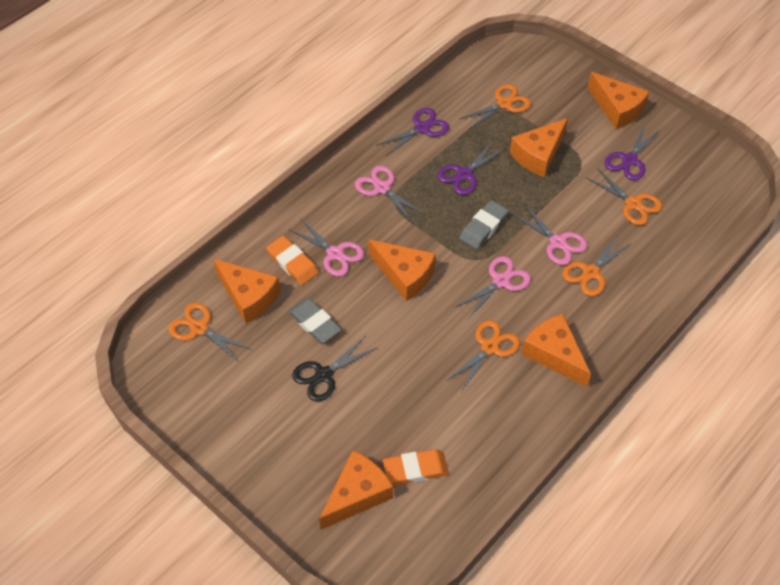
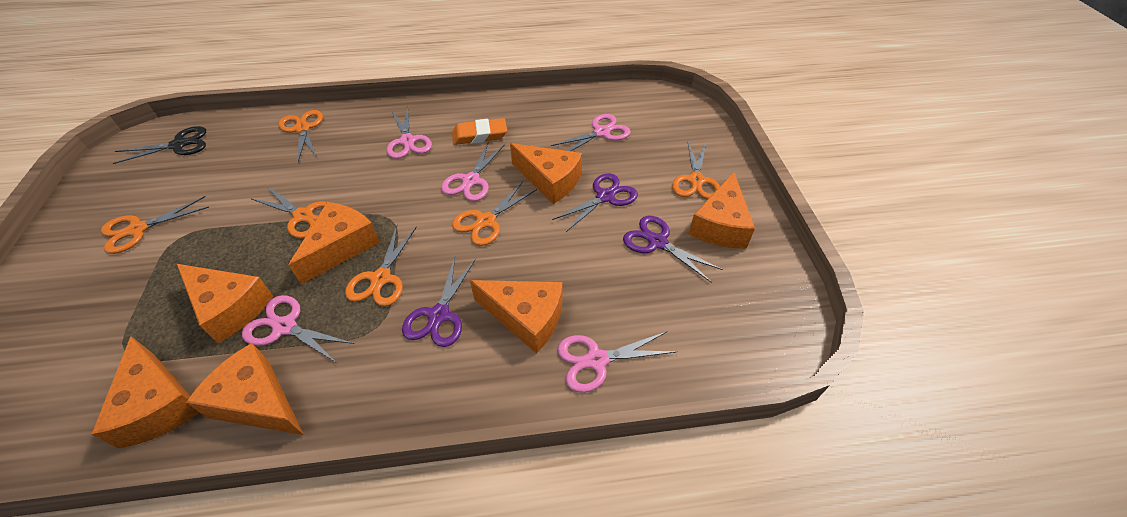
grey eraser: 2 -> 0
orange cheese: 6 -> 7
orange eraser: 2 -> 1
orange scissors: 5 -> 6
pink scissors: 4 -> 5

